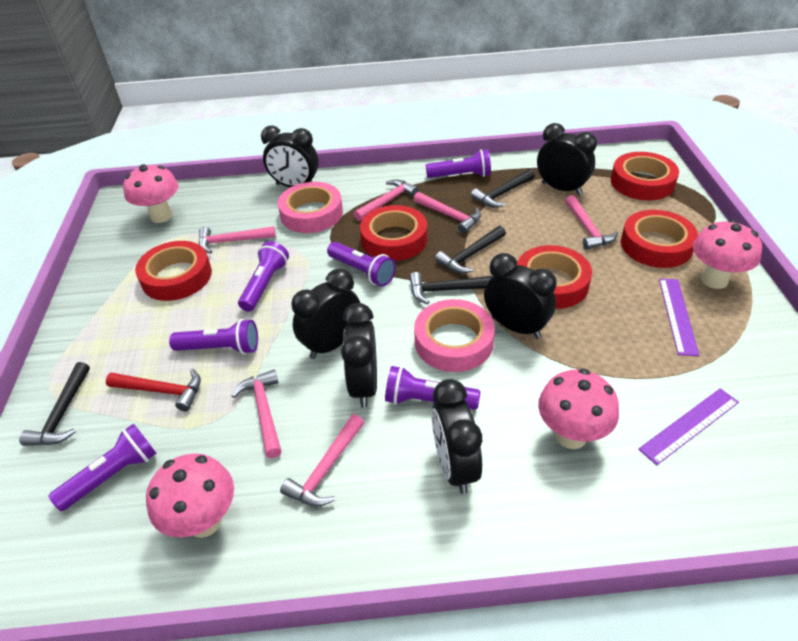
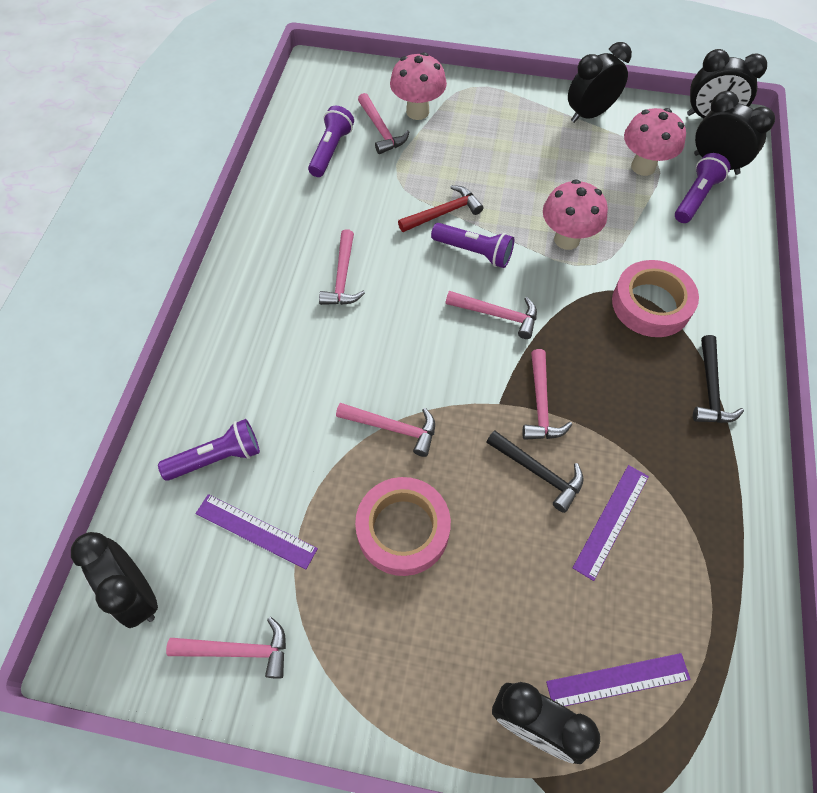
black clock: 6 -> 5
black hammer: 4 -> 2
pink mushroom: 4 -> 3
purple flashlight: 6 -> 4
purple ruler: 2 -> 3
red tape: 5 -> 0

